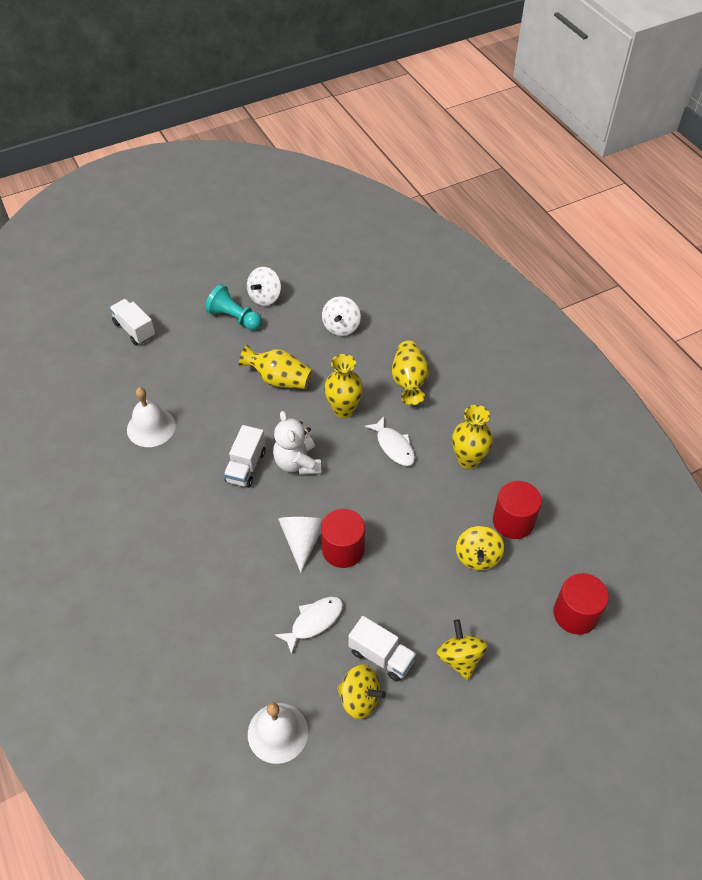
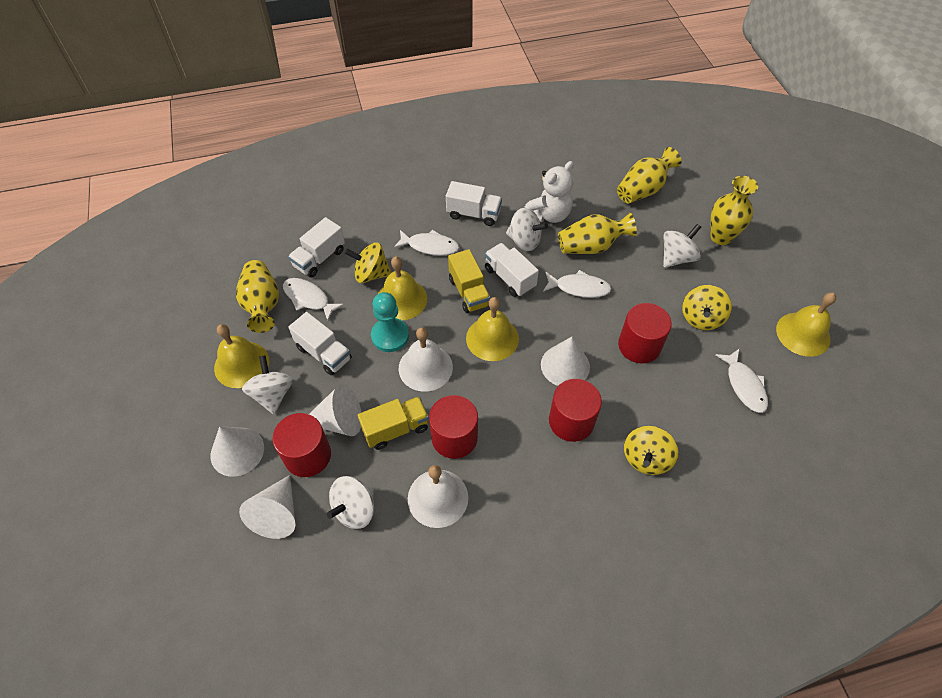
red cylinder: 3 -> 4
white cone: 1 -> 4
white fish: 2 -> 4
white spinning top: 2 -> 4
white truck: 3 -> 4
yellow bell: 0 -> 4
yellow truck: 0 -> 2

